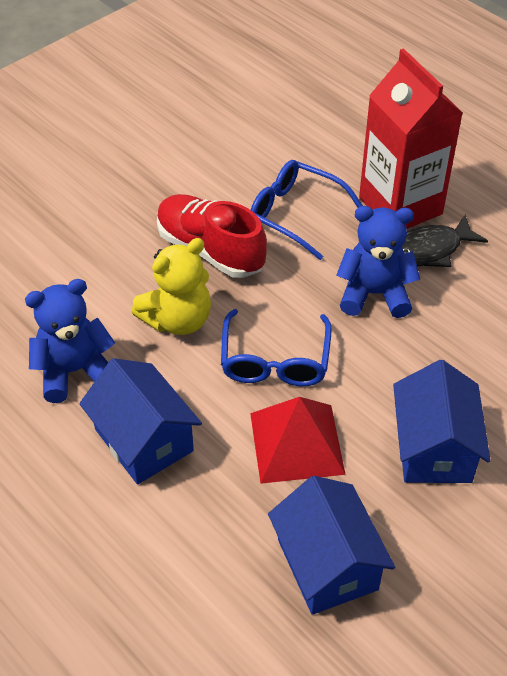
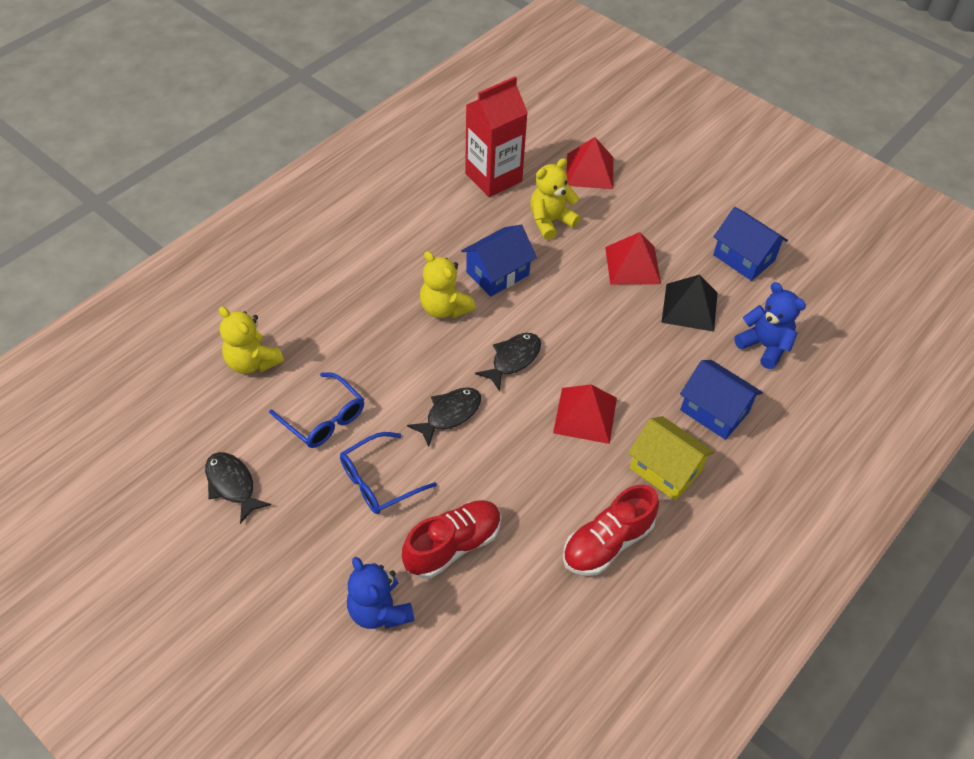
black fish: 1 -> 3
black pyramid: 0 -> 1
red pyramid: 1 -> 3
red shoe: 1 -> 2
yellow house: 0 -> 1
yellow teddy bear: 1 -> 3

